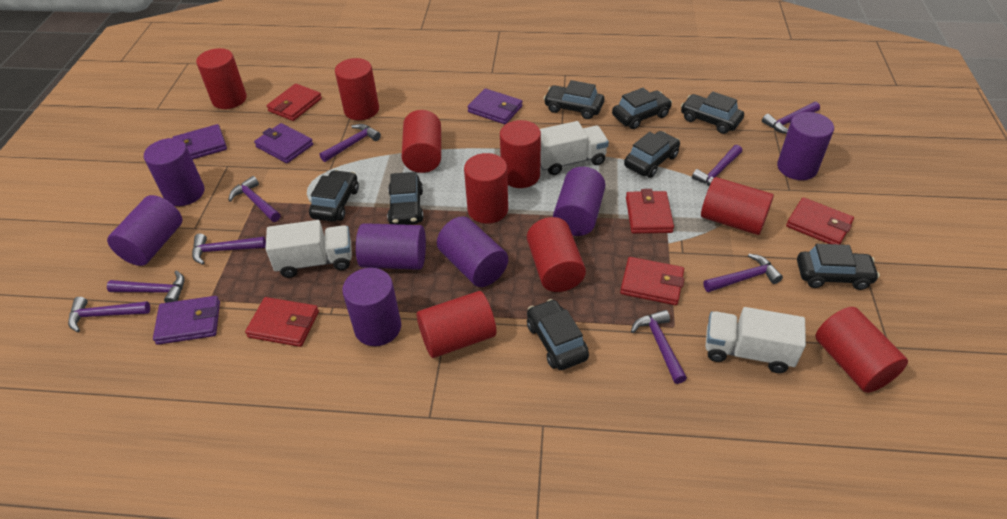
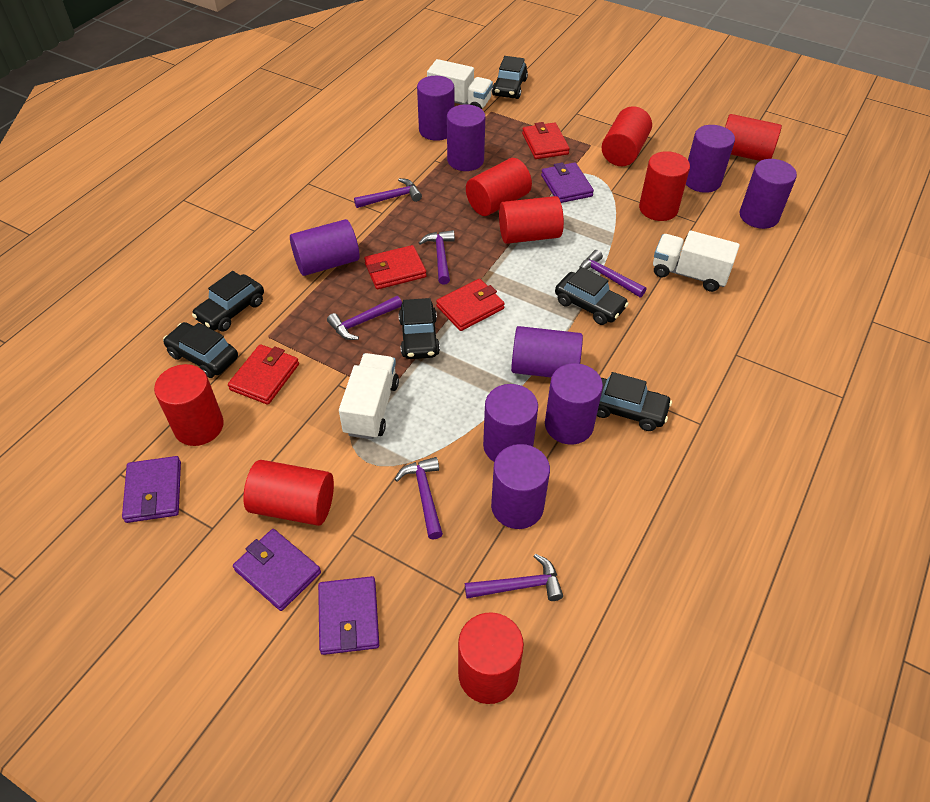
black car: 8 -> 6
purple cylinder: 7 -> 9
purple hammer: 9 -> 6
red cylinder: 9 -> 8
red wallet: 5 -> 4

